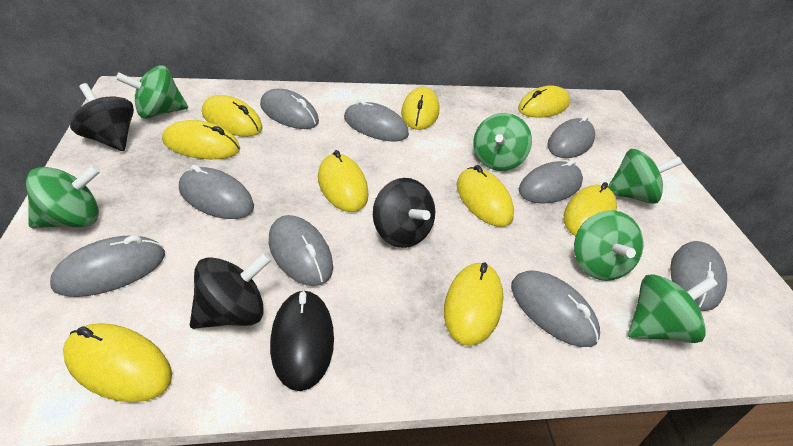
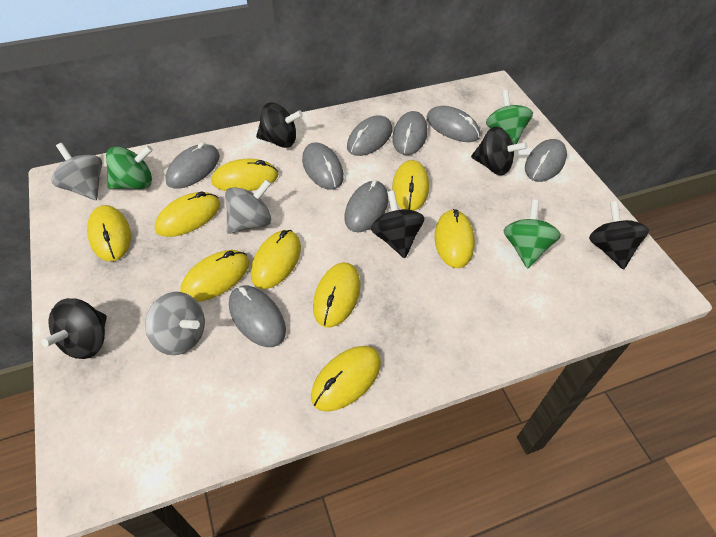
black mouse: 1 -> 0
black spinning top: 3 -> 5
green spinning top: 6 -> 3
grey mouse: 9 -> 8
grey spinning top: 0 -> 3

